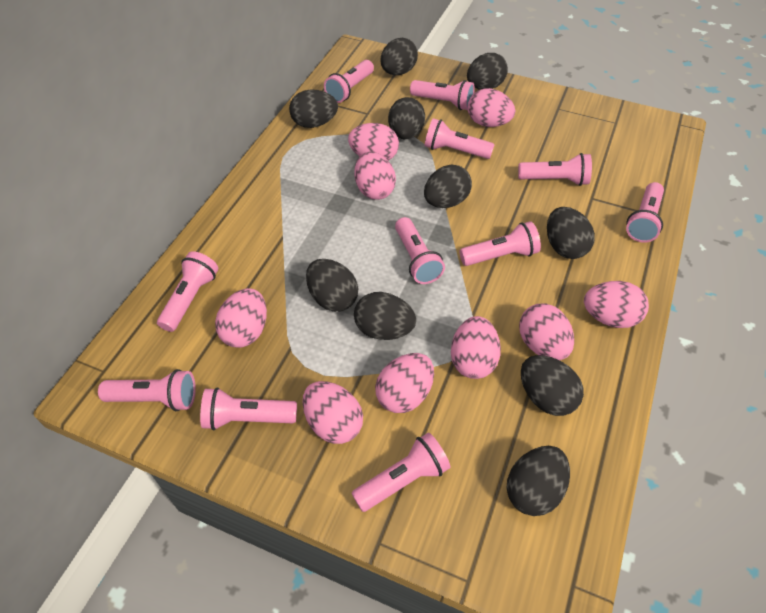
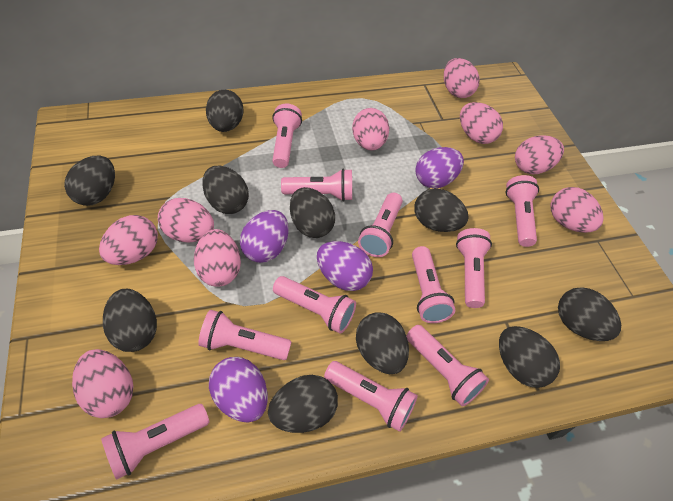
purple egg: 0 -> 4

